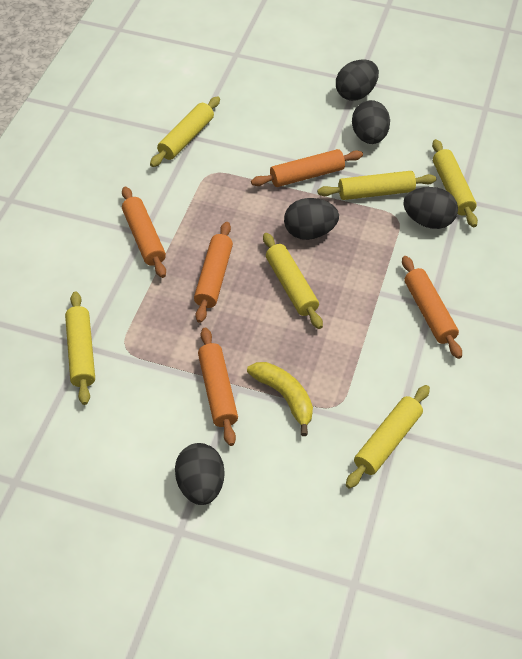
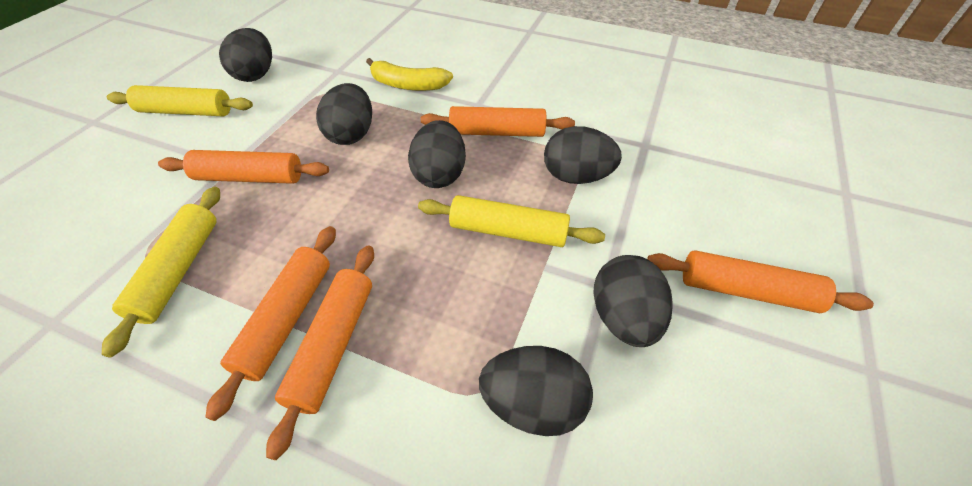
black egg: 5 -> 6
yellow rolling pin: 6 -> 3

